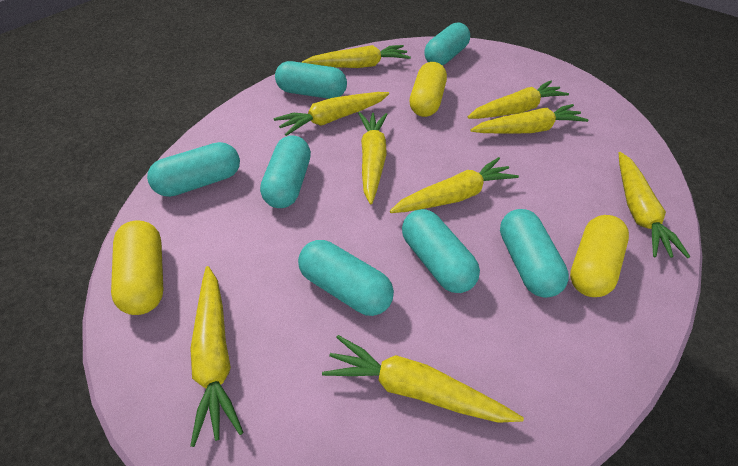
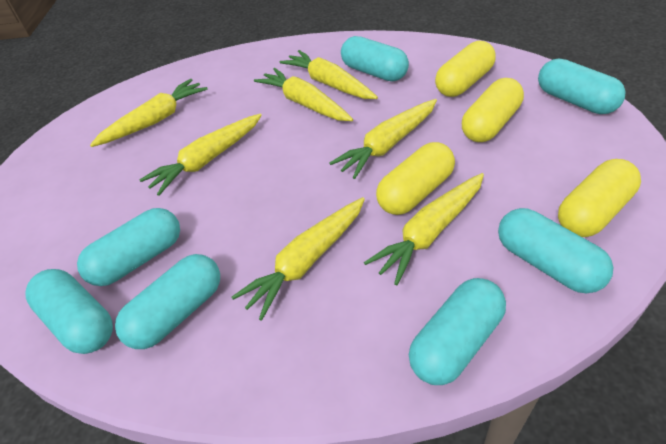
yellow capsule: 3 -> 4
yellow carrot: 9 -> 7

